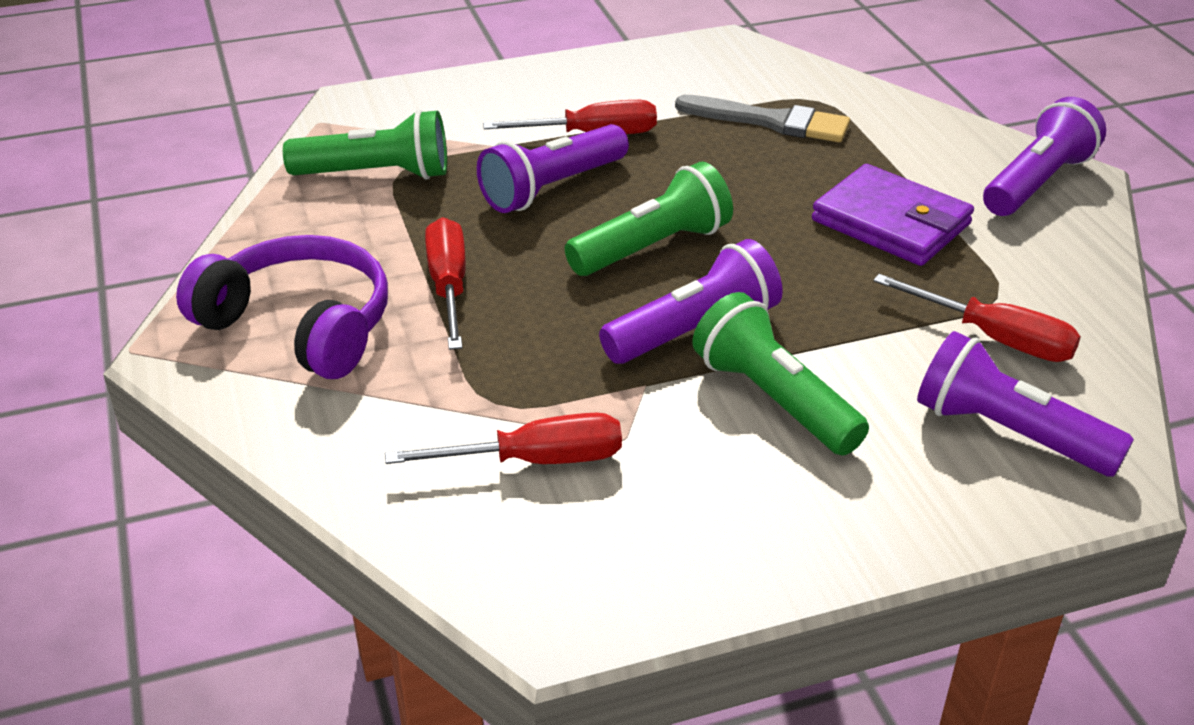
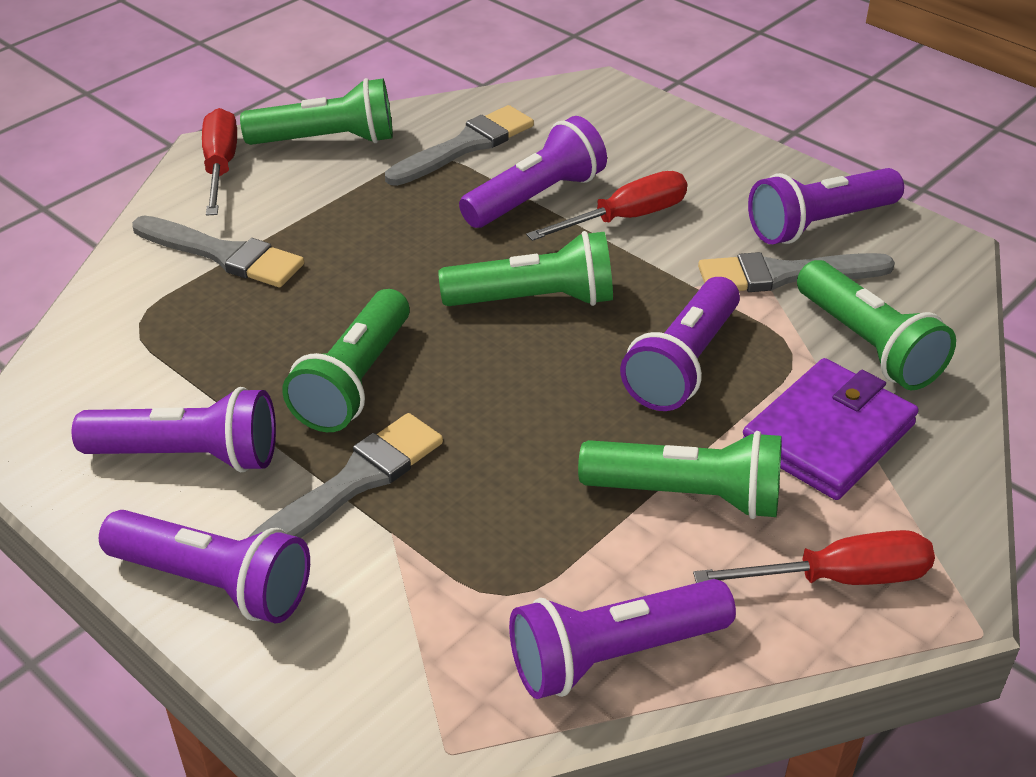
green flashlight: 3 -> 5
grey brush: 1 -> 4
purple flashlight: 4 -> 6
purple headphones: 1 -> 0
red screwdriver: 4 -> 3

